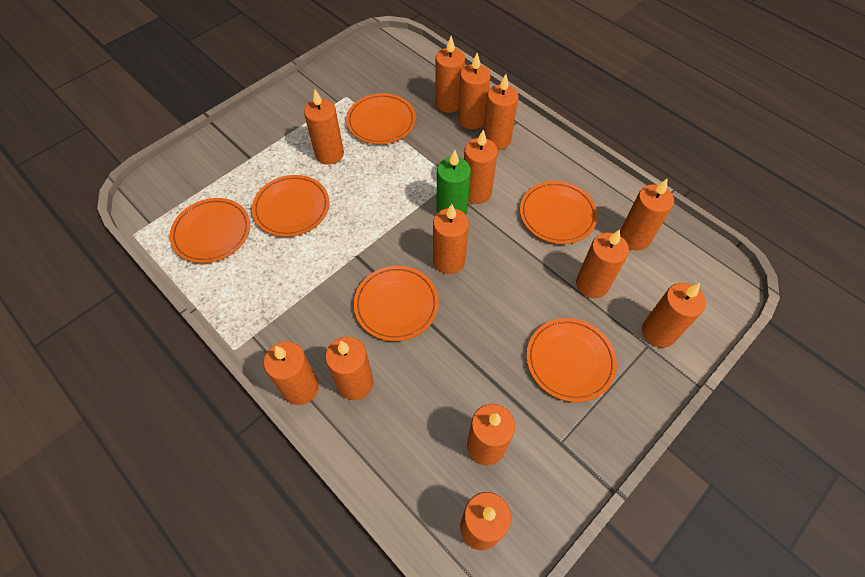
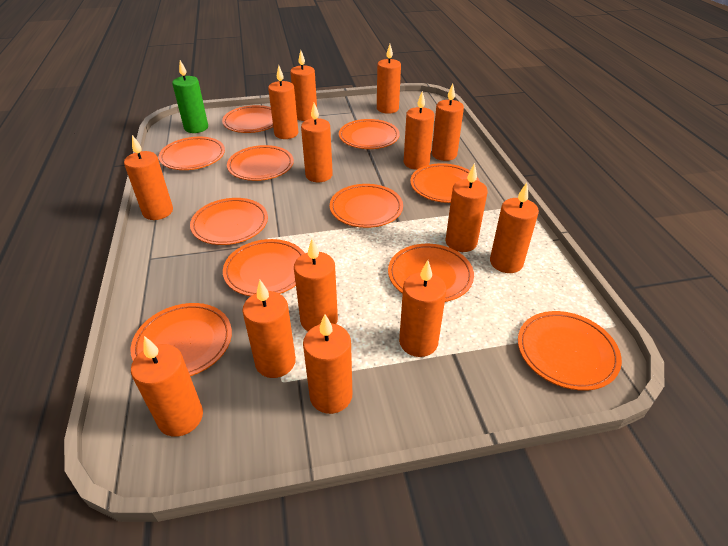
orange candle: 13 -> 14
orange plate: 6 -> 11

